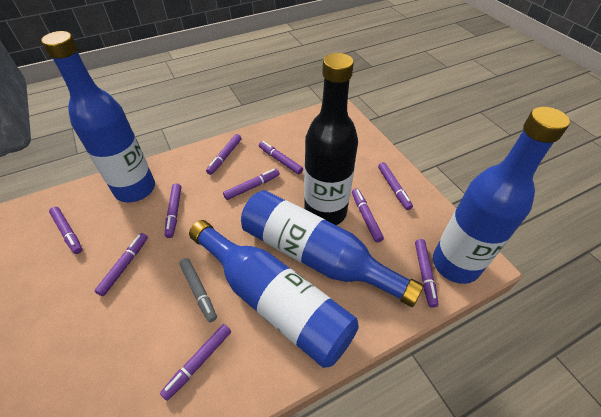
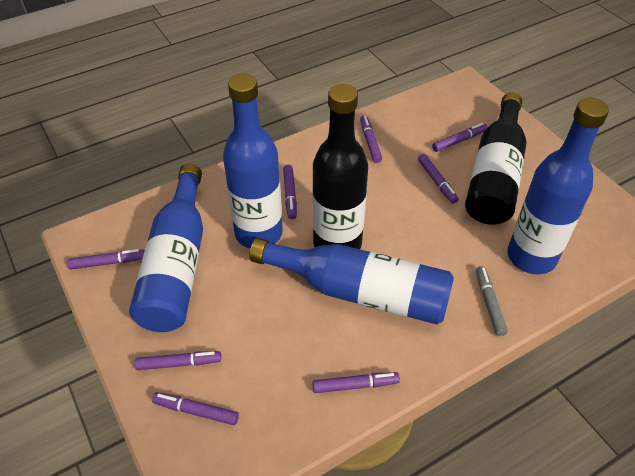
black bottle: 1 -> 2
purple marker: 10 -> 8

